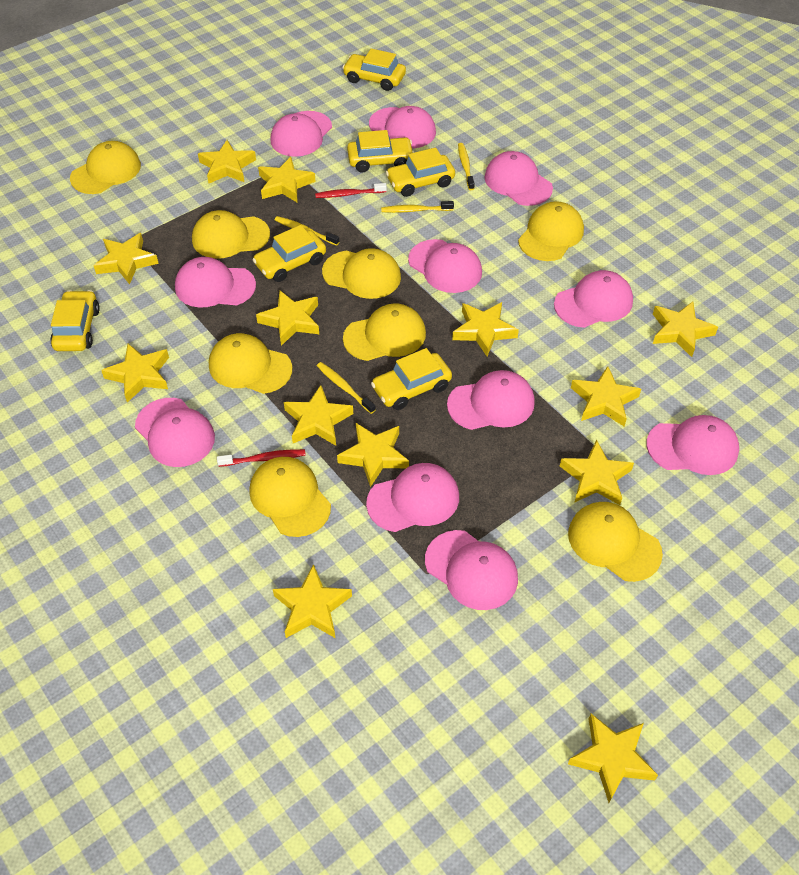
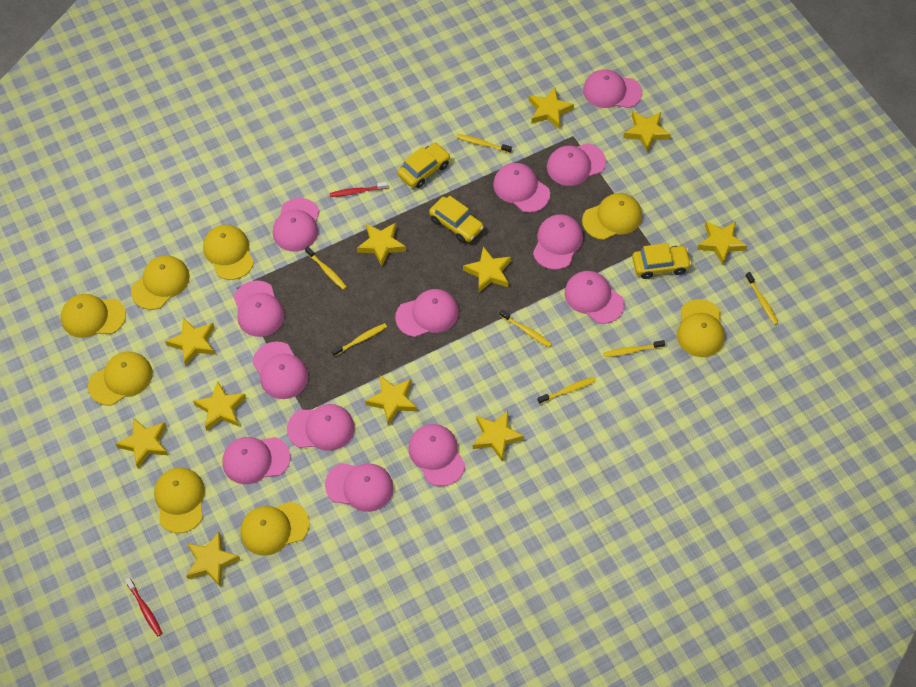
pink cap: 11 -> 13
yellow car: 6 -> 3
yellow star: 13 -> 11
yellow toothbrush: 4 -> 7

